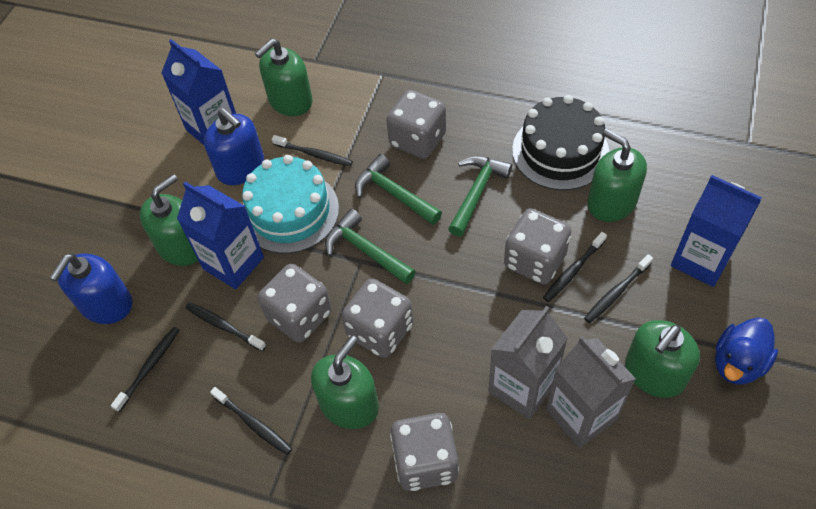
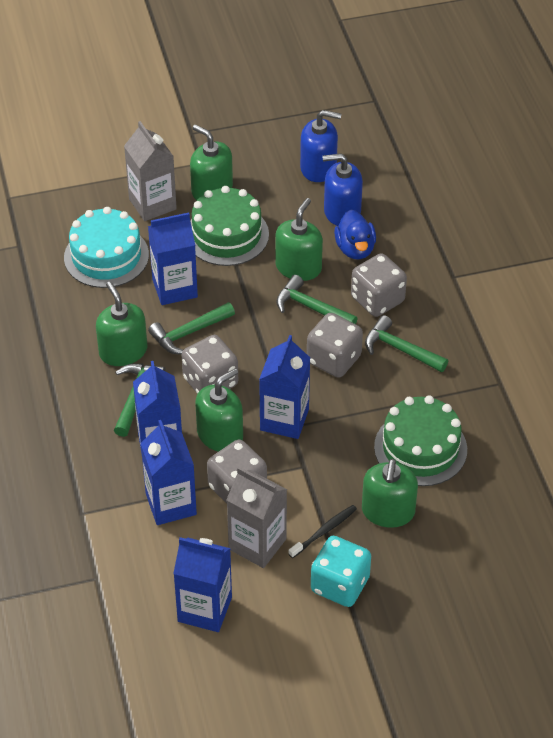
black cake: 1 -> 0
black toothbrush: 6 -> 1
blue carton: 3 -> 5
green cake: 0 -> 2
green hammer: 3 -> 4
grey dice: 5 -> 4
turquoise dice: 0 -> 1

